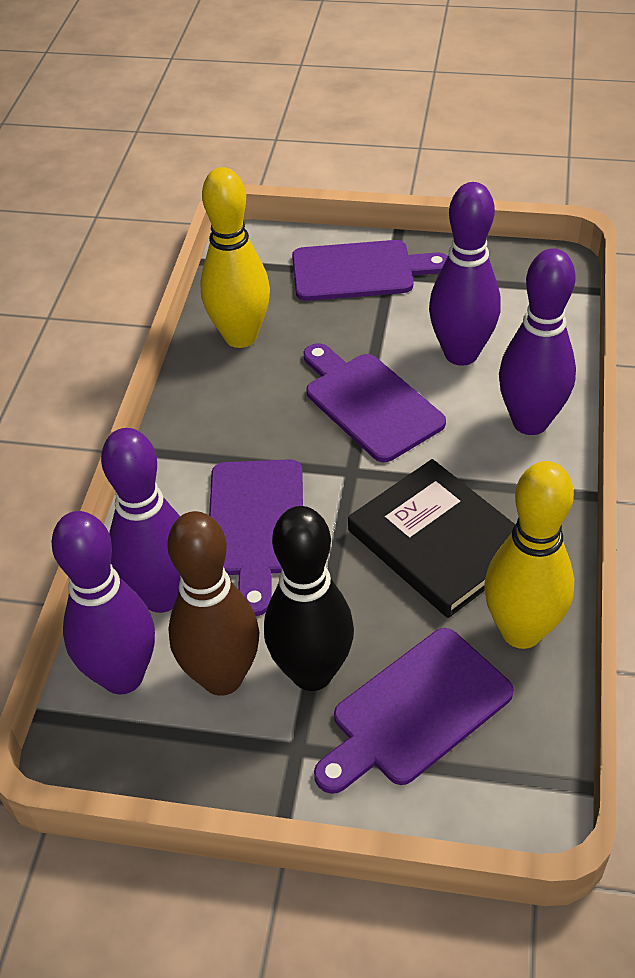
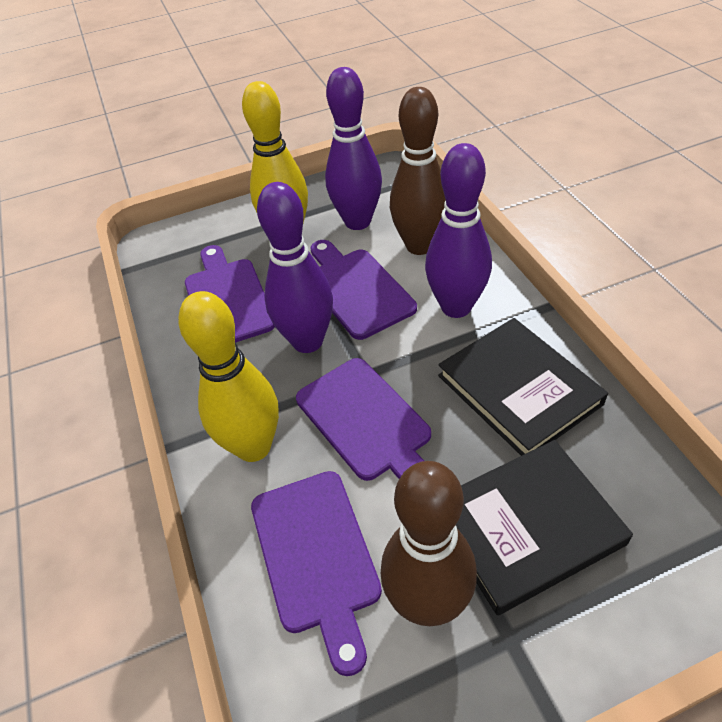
black book: 1 -> 2
black bowling pin: 1 -> 0
brown bowling pin: 1 -> 2
purple bowling pin: 4 -> 3

